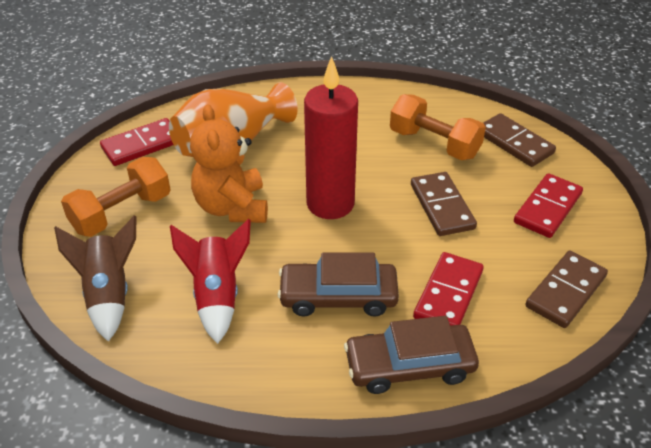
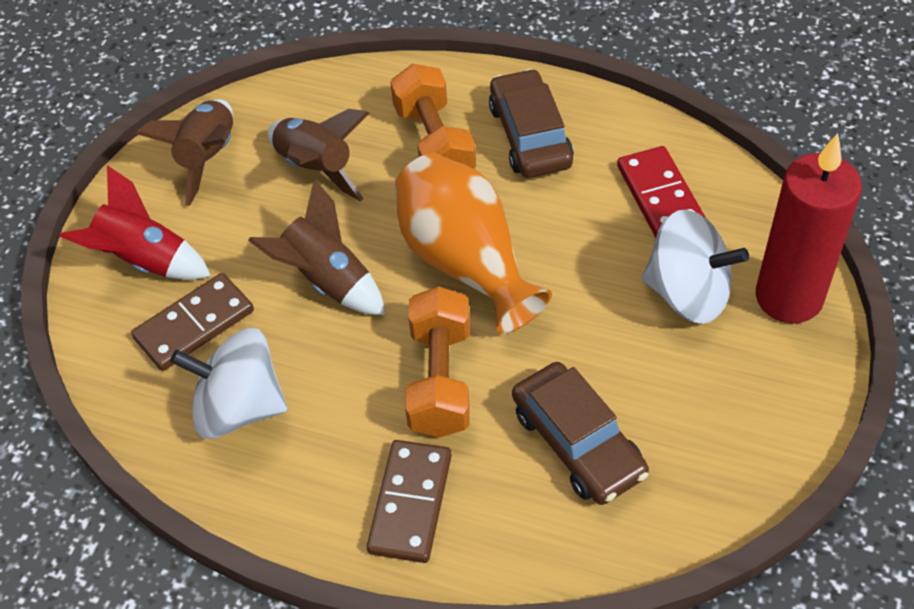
brown domino: 3 -> 2
brown rocket: 1 -> 3
orange teddy bear: 1 -> 0
red domino: 3 -> 1
white spinning top: 0 -> 2

